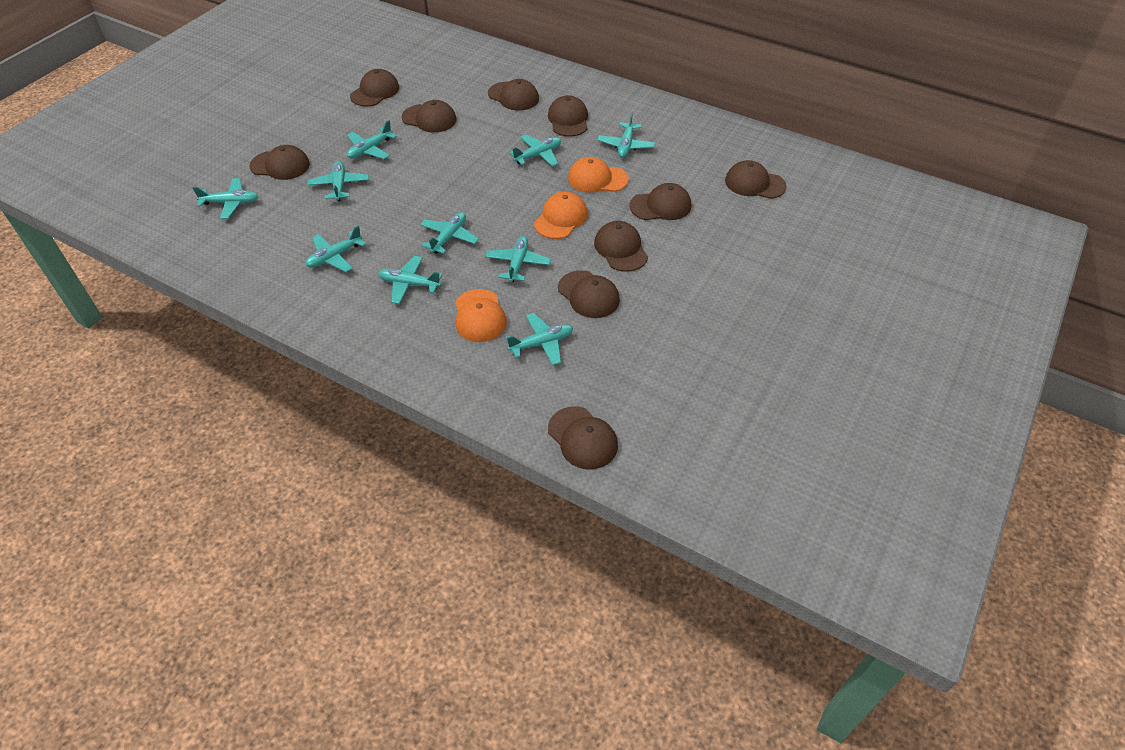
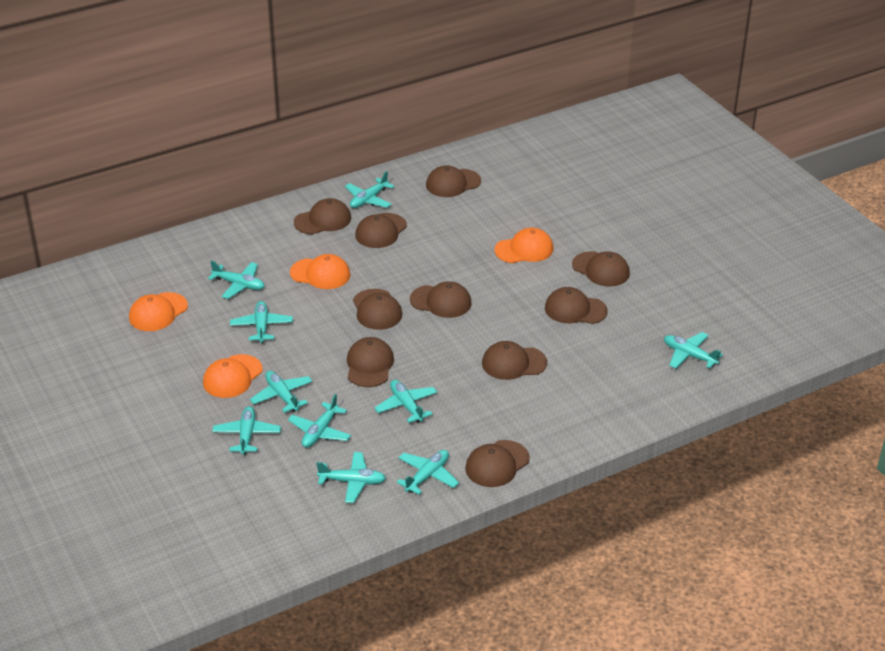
orange cap: 3 -> 4

